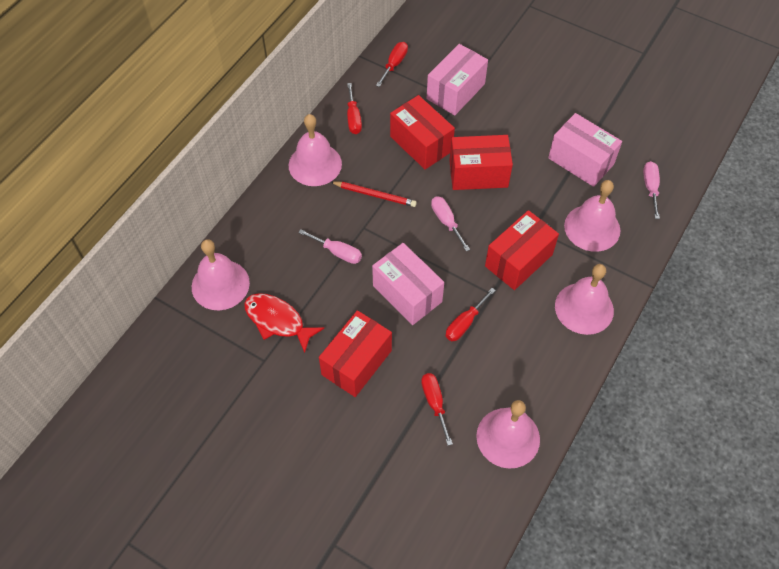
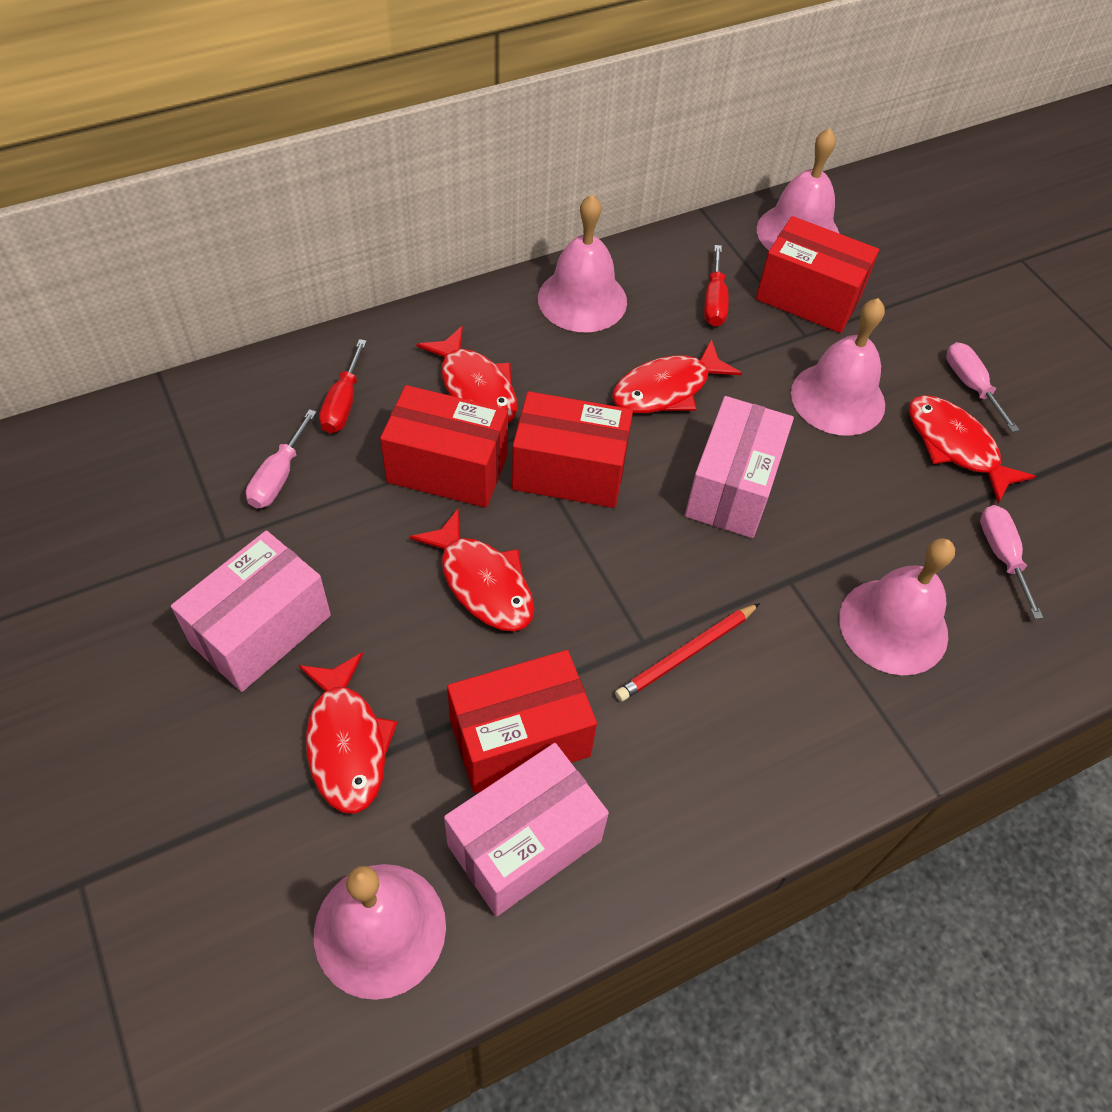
red fish: 1 -> 5
red screwdriver: 4 -> 2

